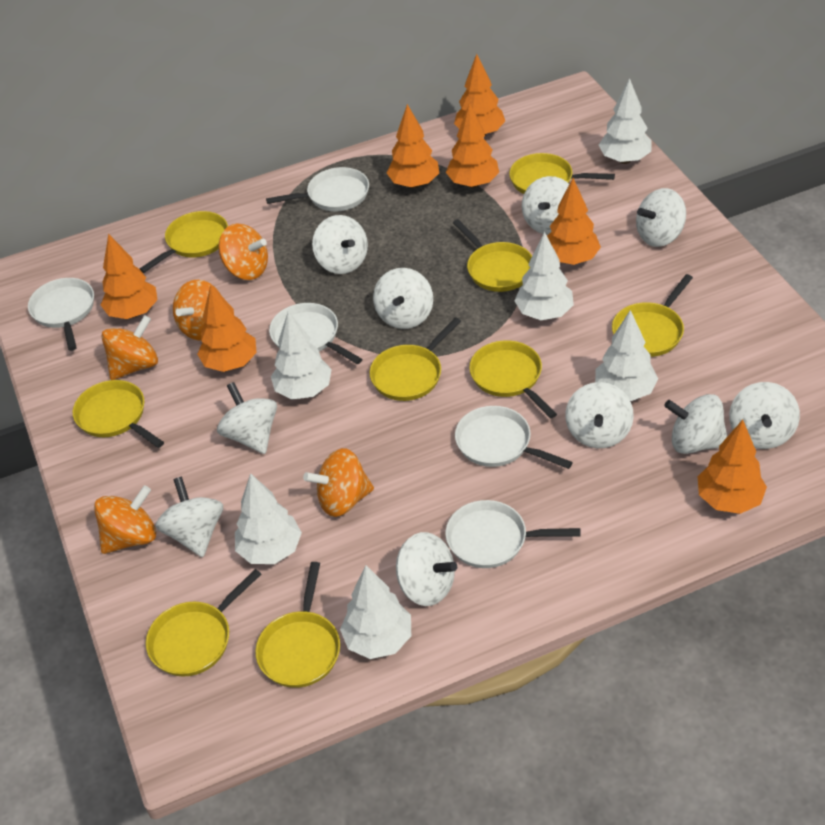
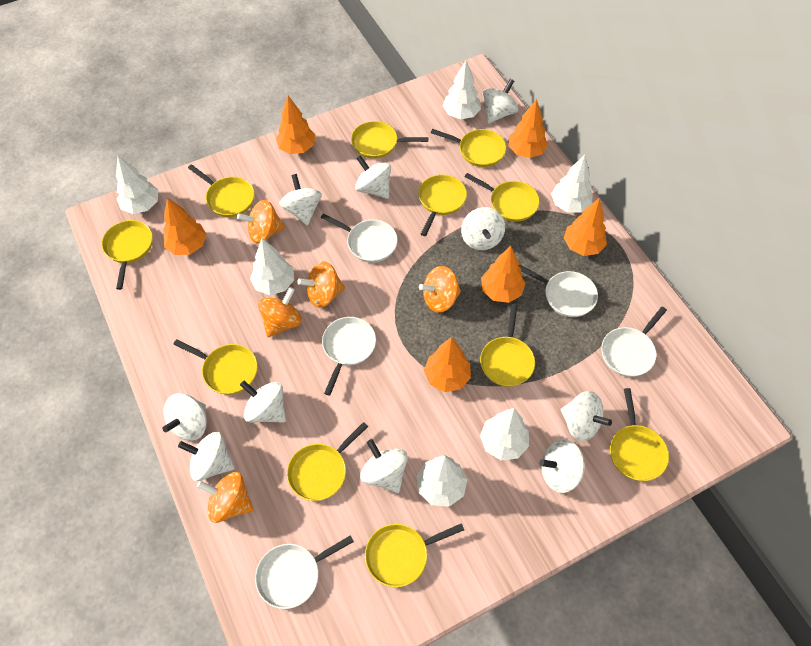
orange tree: 7 -> 6
yellow pan: 9 -> 11

